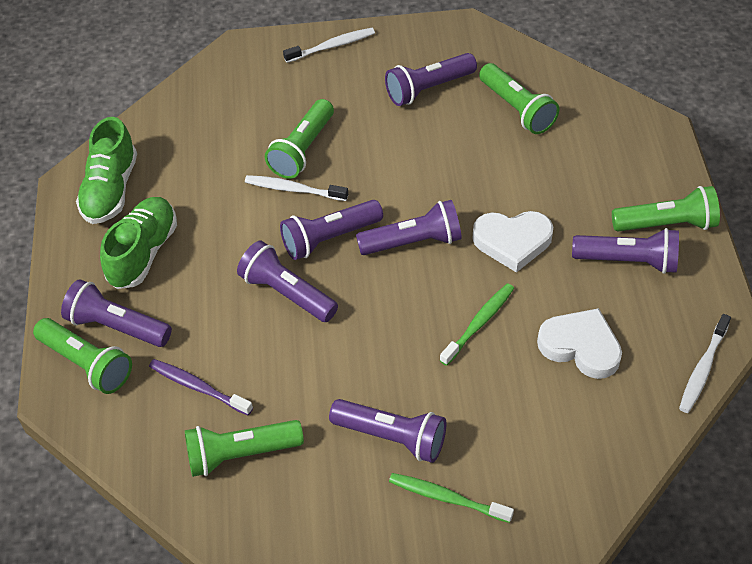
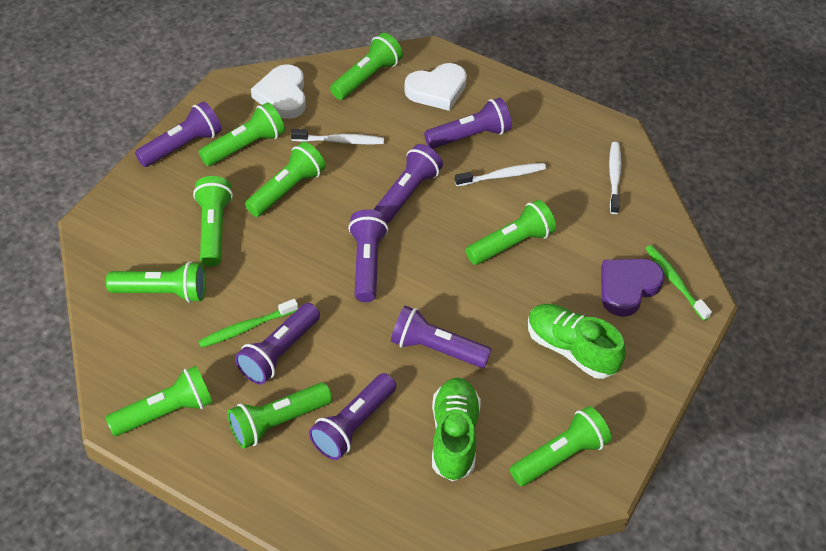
green flashlight: 5 -> 9
purple heart: 0 -> 1
purple toothbrush: 1 -> 0

